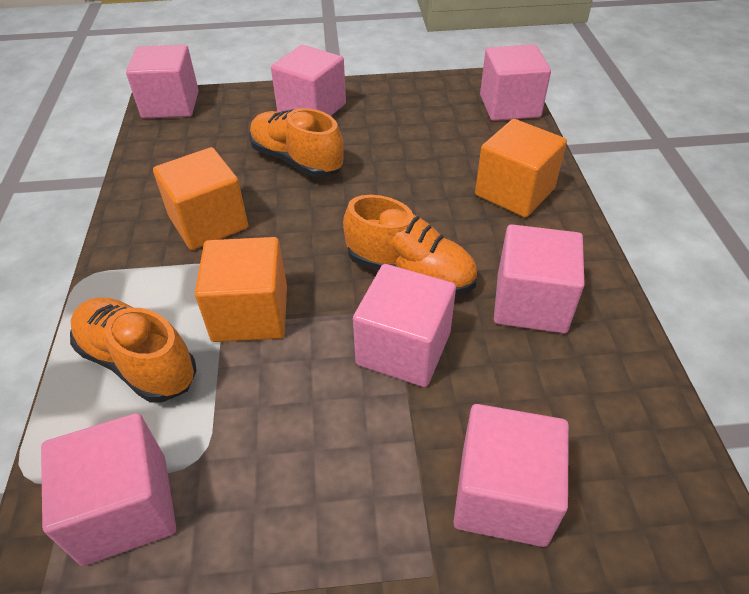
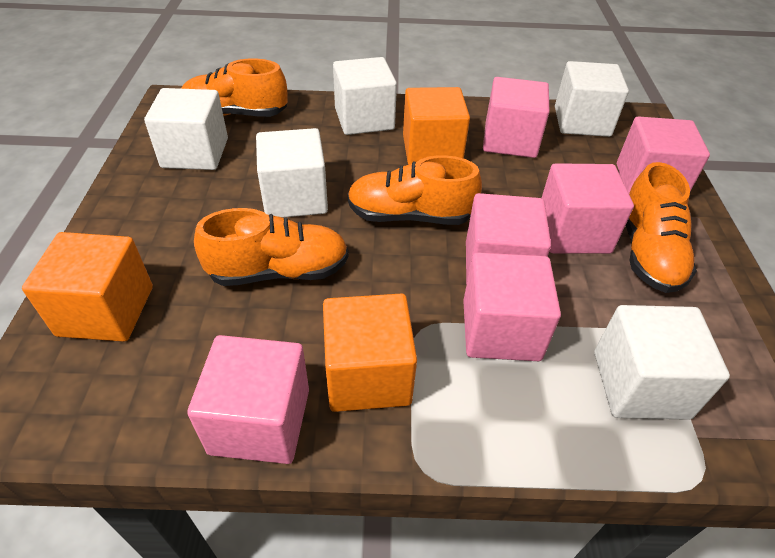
orange shoe: 3 -> 4
pink cube: 7 -> 6
white cube: 0 -> 5

